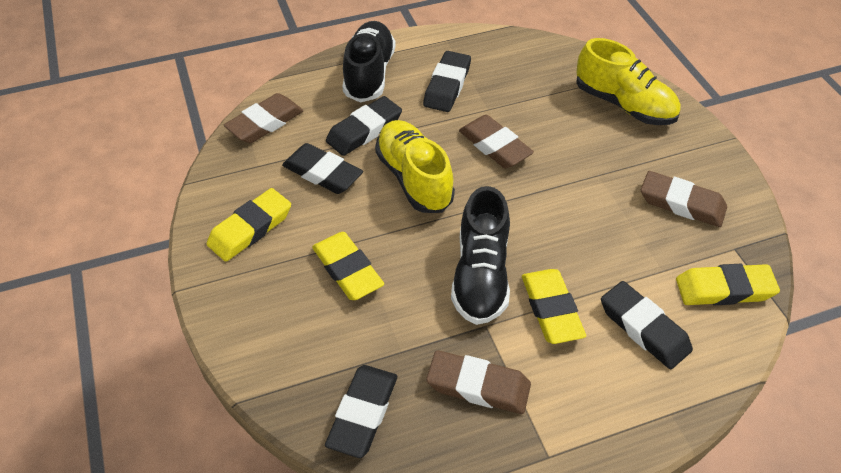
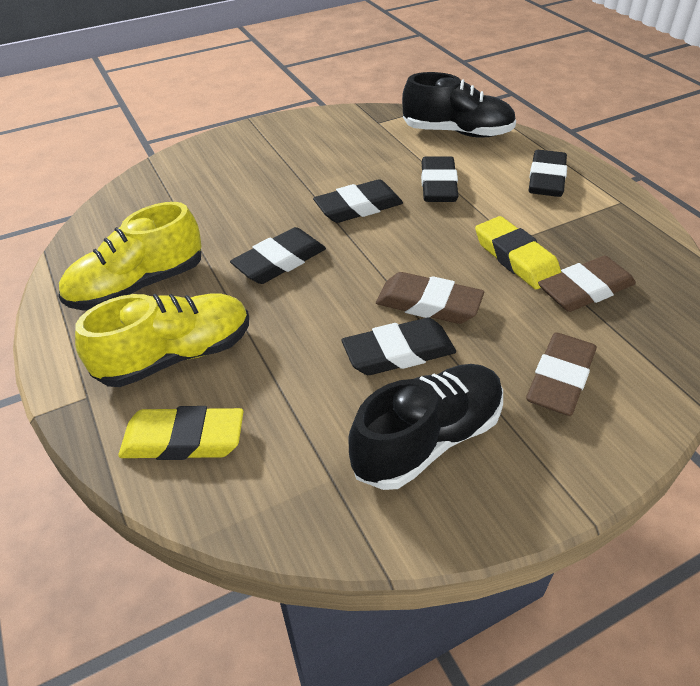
brown eraser: 4 -> 3
yellow eraser: 4 -> 2

